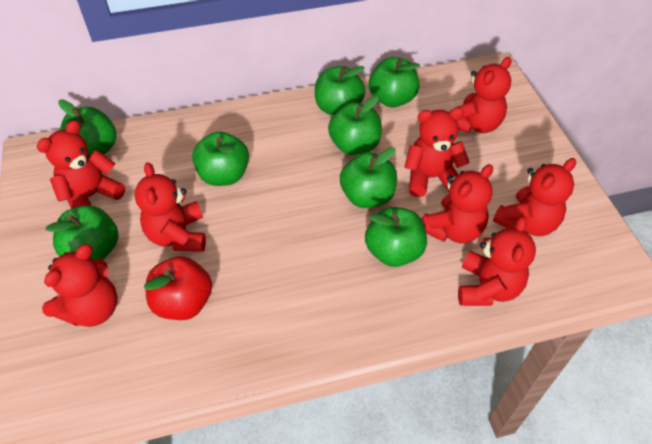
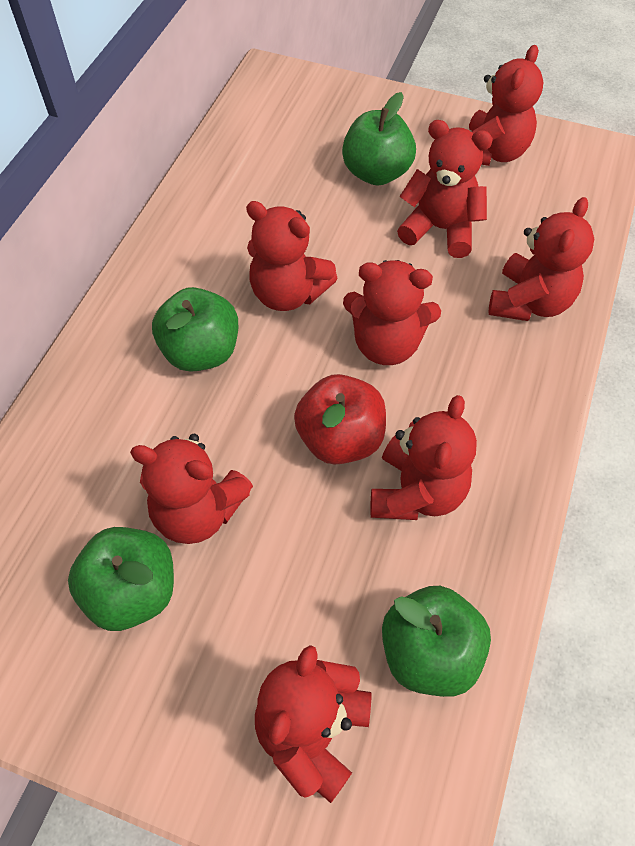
green apple: 8 -> 4

